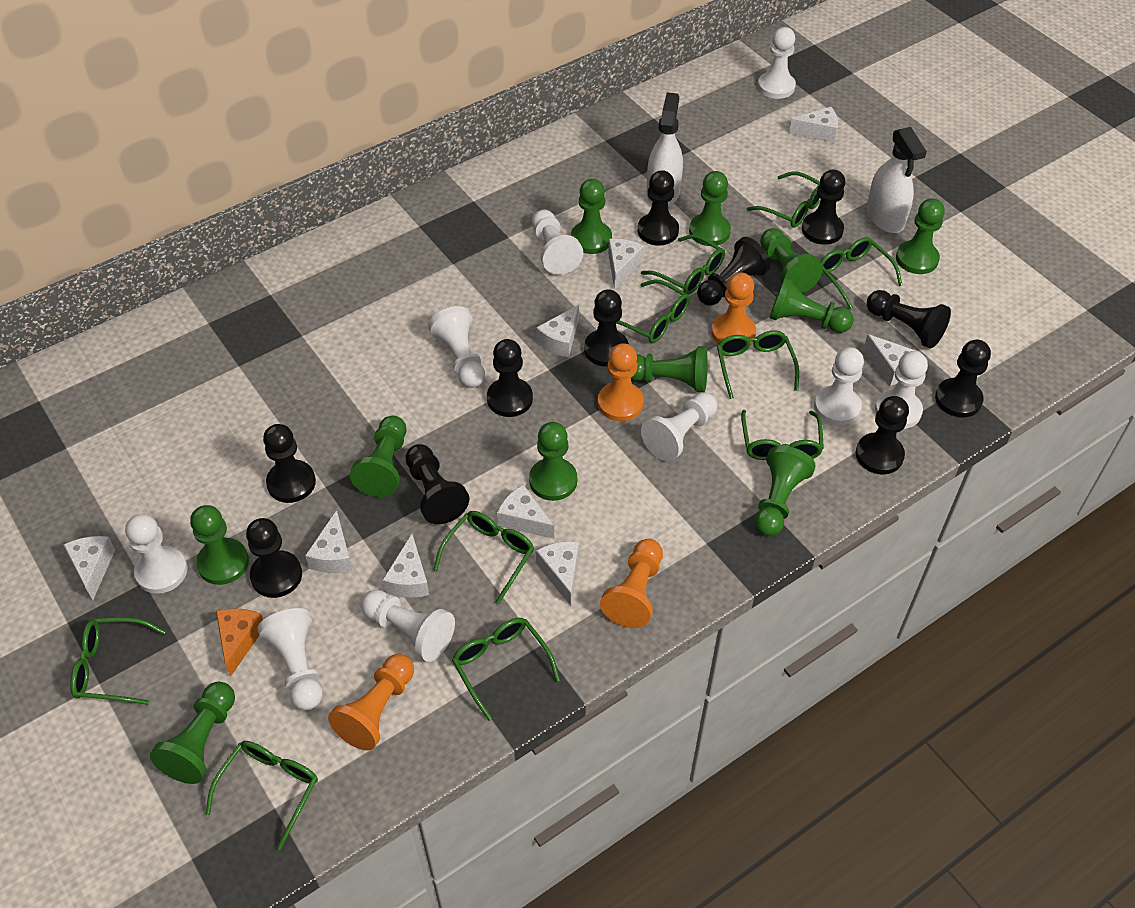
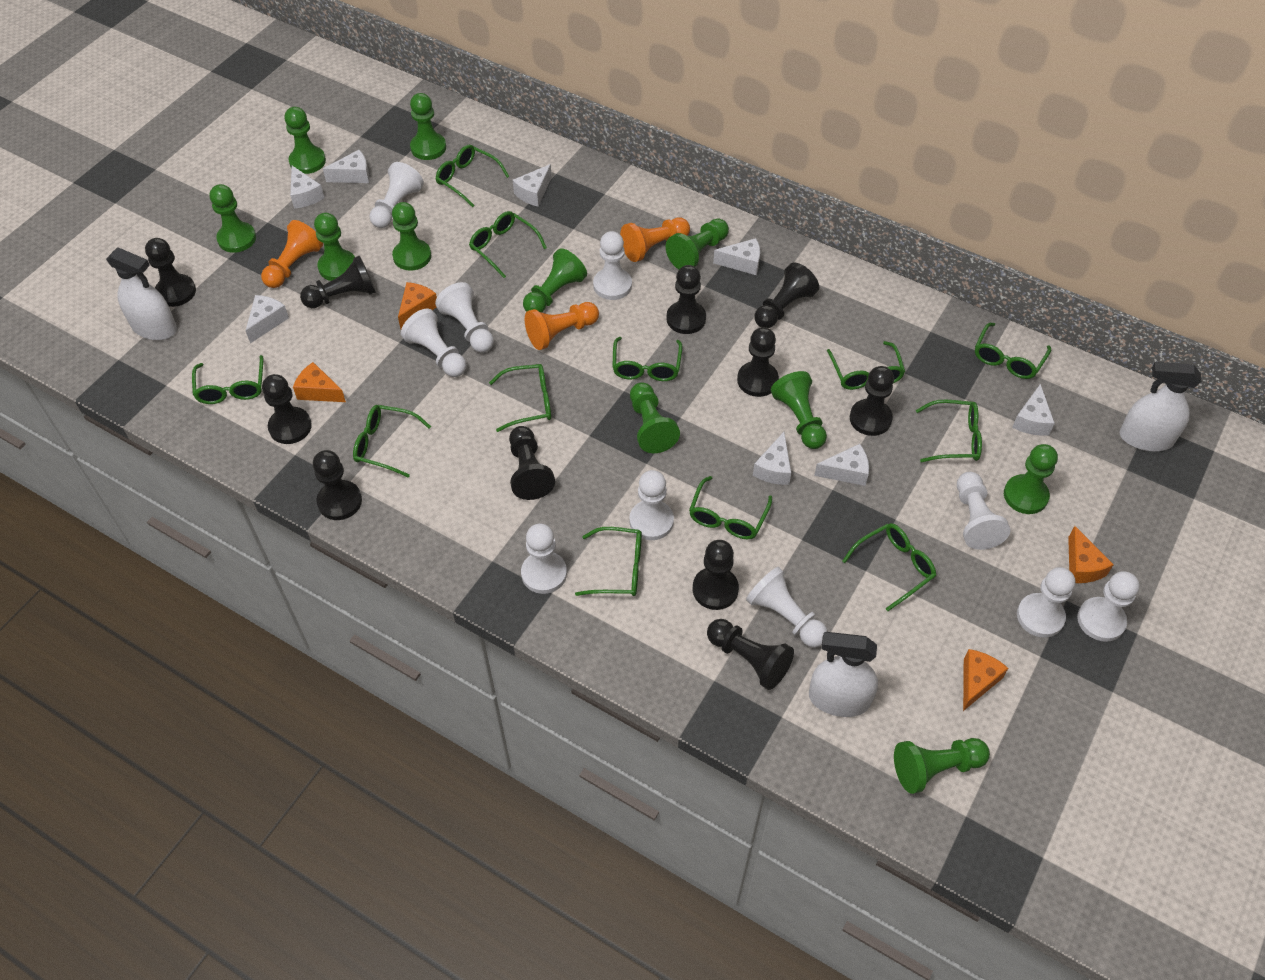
green glasses: 10 -> 12
orange cheese: 1 -> 4
orange pawn: 4 -> 3
white cheese: 9 -> 8
white pawn: 9 -> 10
white spray bottle: 2 -> 3

